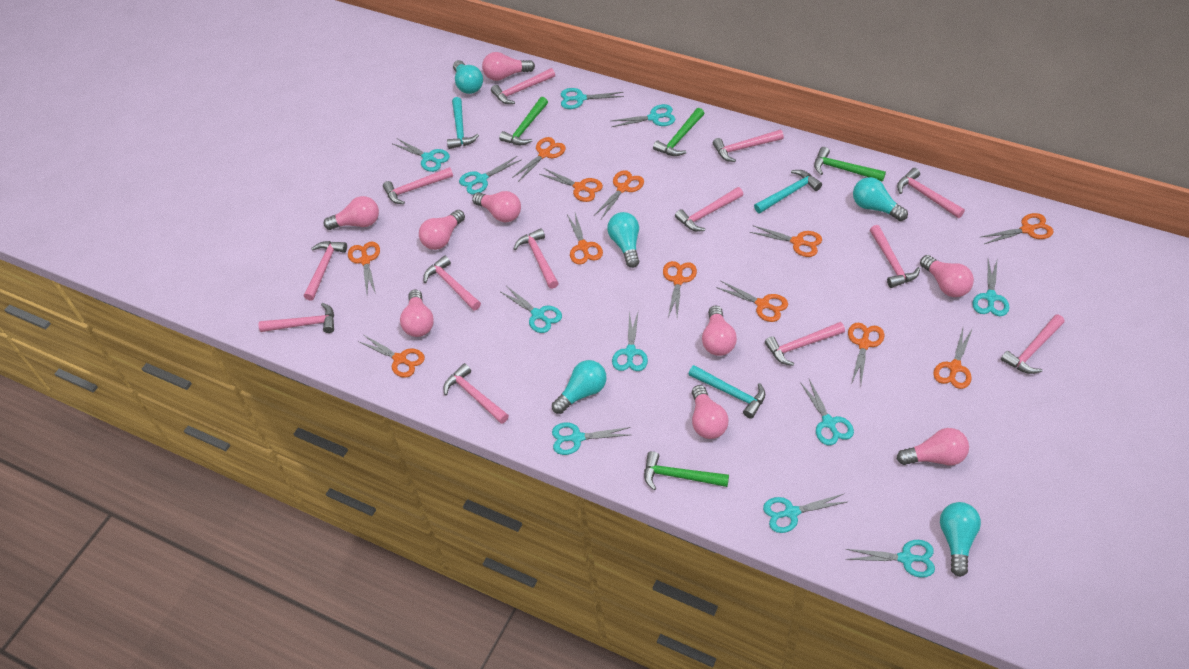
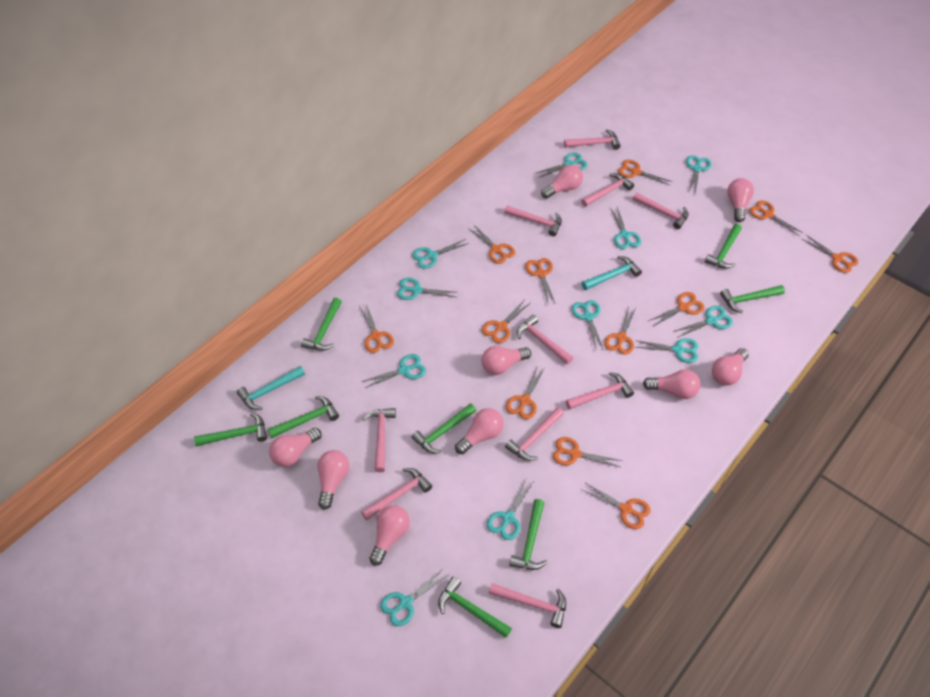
green hammer: 4 -> 8
pink hammer: 13 -> 10
turquoise hammer: 3 -> 2
turquoise light bulb: 5 -> 0

